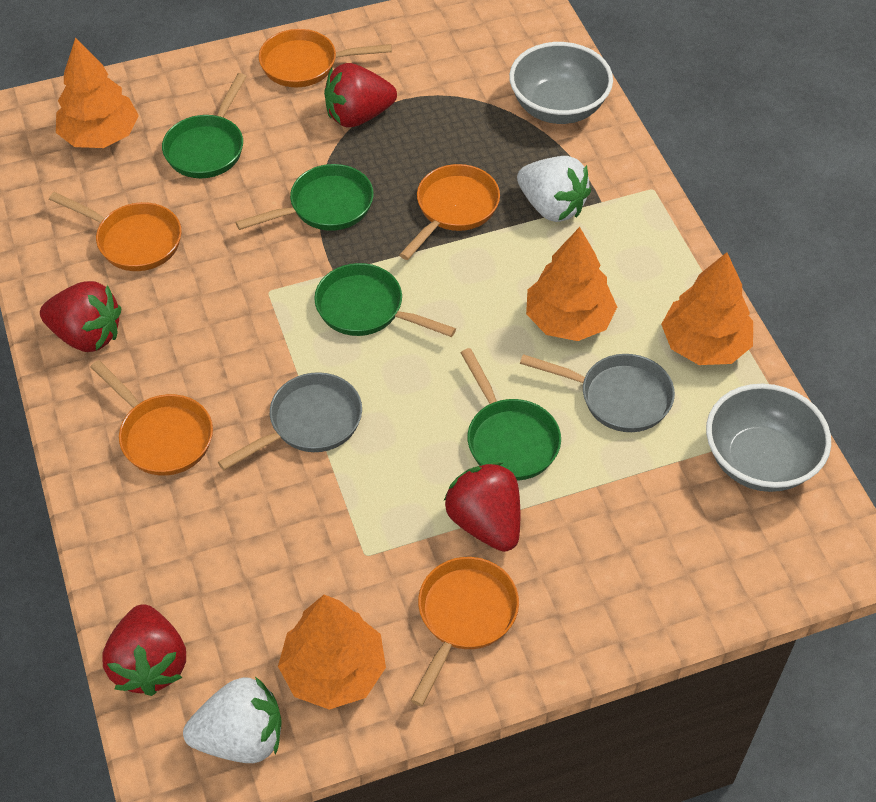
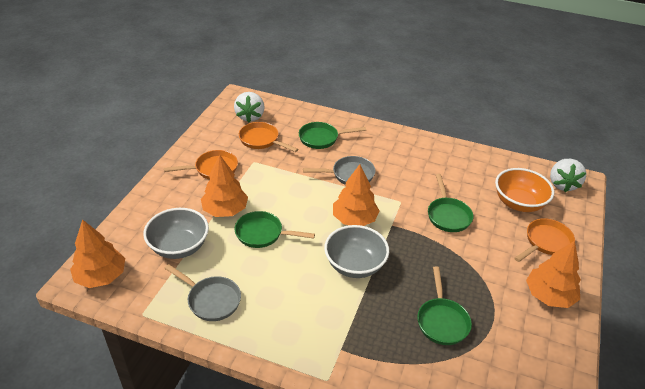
orange bowl: 0 -> 1
orange pan: 5 -> 3
red strawberry: 4 -> 0

